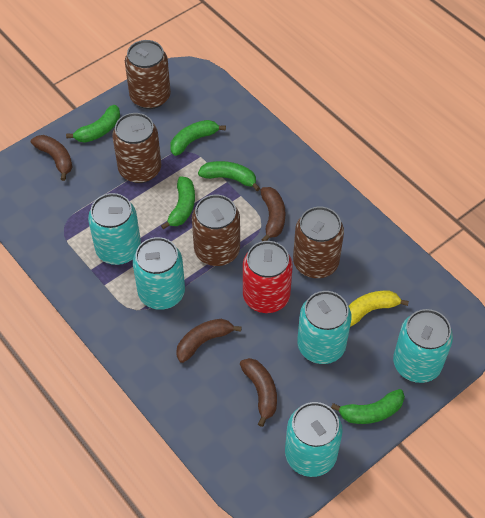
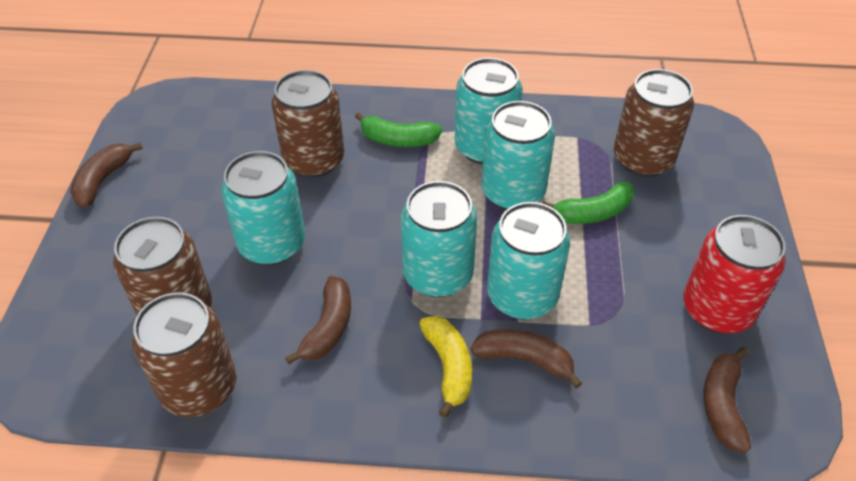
green banana: 5 -> 2

